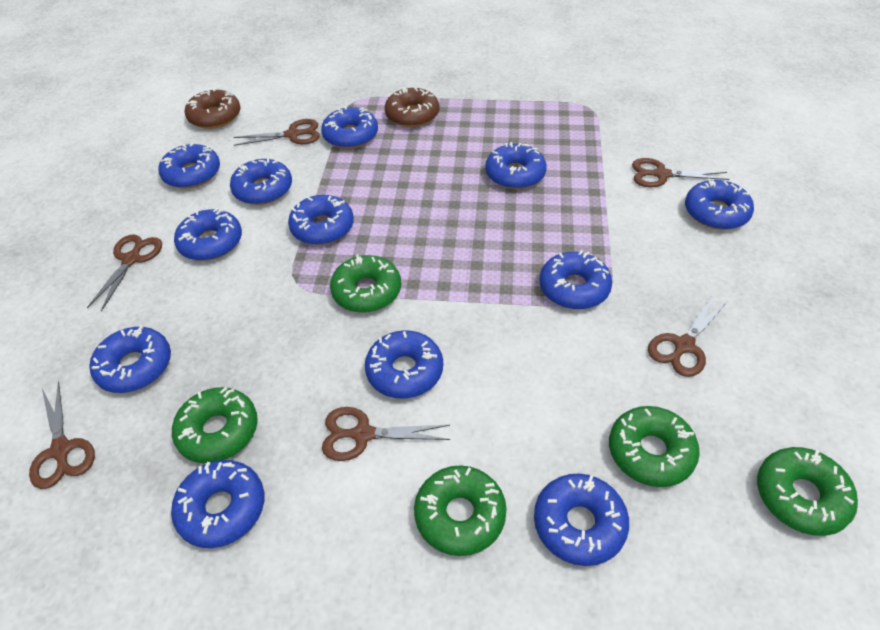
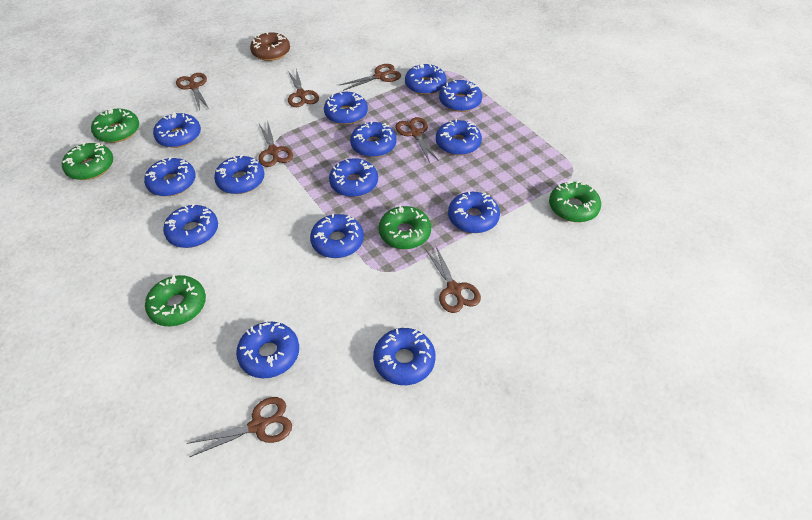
blue donut: 12 -> 14
brown donut: 2 -> 1
brown scissors: 6 -> 7

